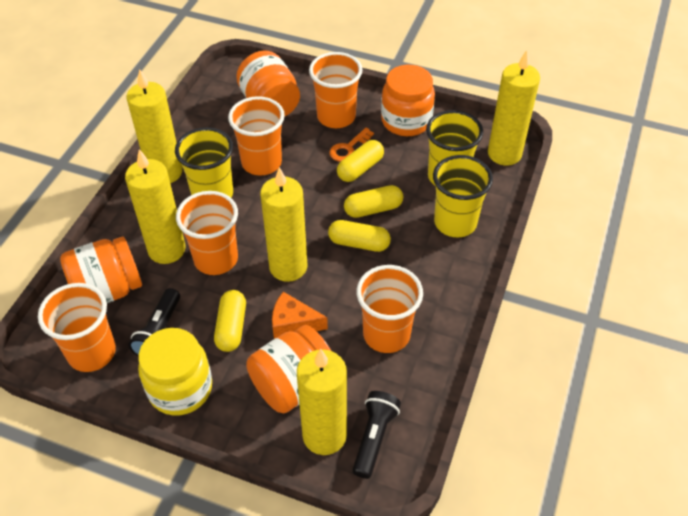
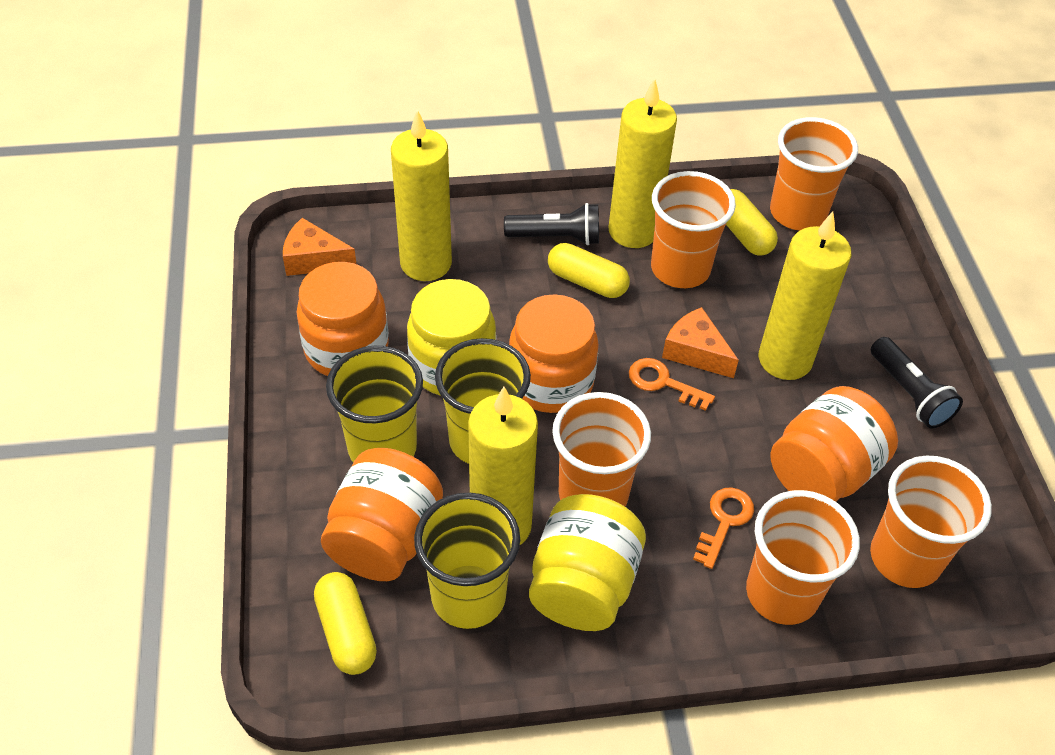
orange cheese: 1 -> 2
orange key: 1 -> 2
yellow candle: 5 -> 4
yellow capsule: 4 -> 3
yellow jar: 1 -> 2

